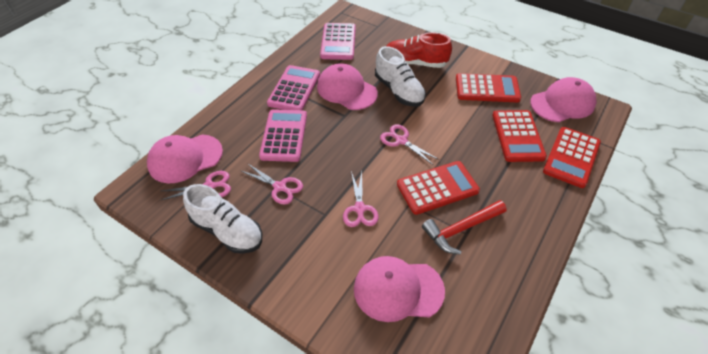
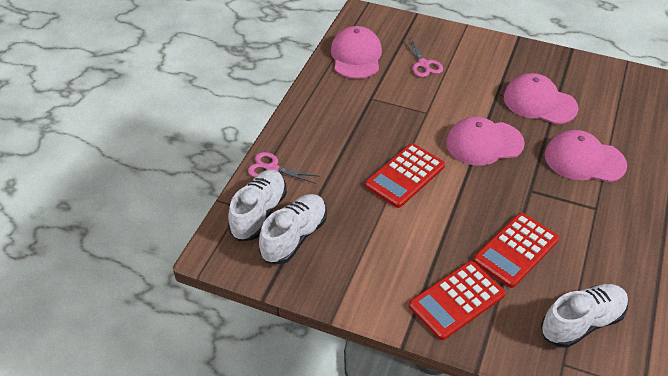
pink calculator: 3 -> 0
pink scissors: 4 -> 2
red calculator: 4 -> 3
red hammer: 1 -> 0
red shoe: 1 -> 0
white shoe: 2 -> 3

